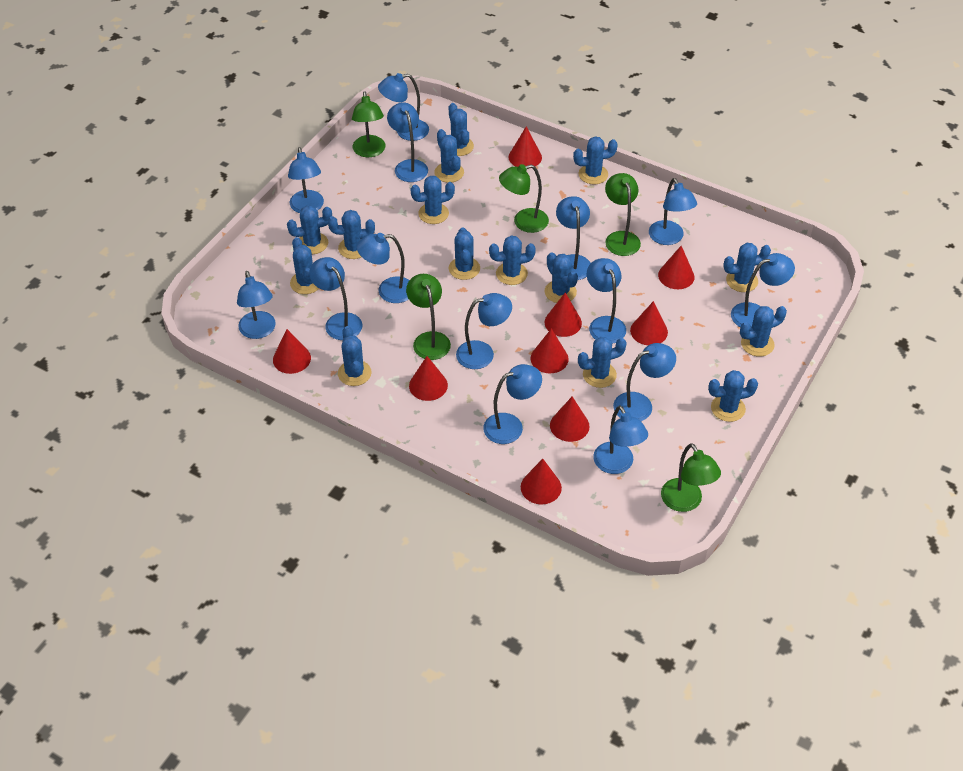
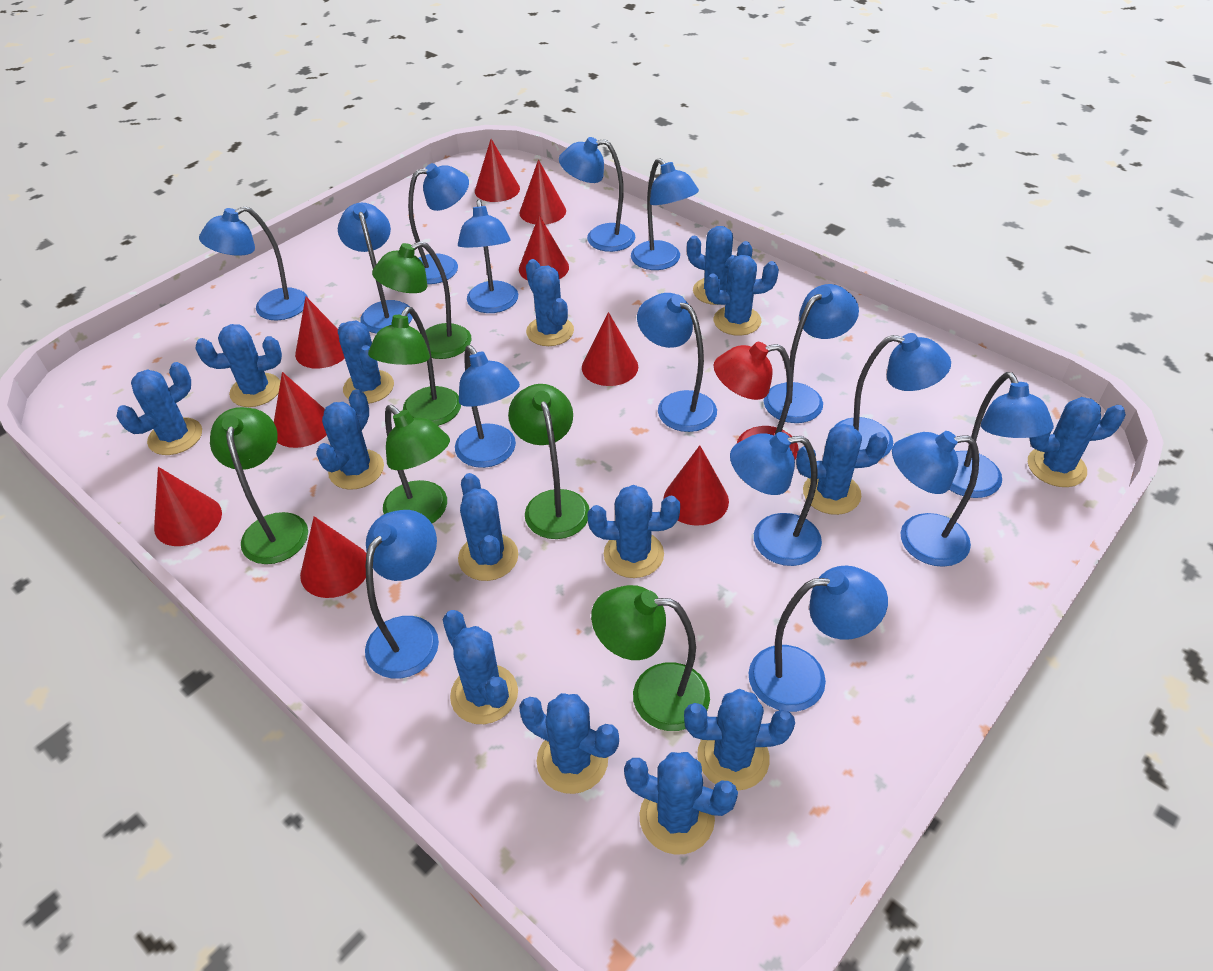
blue lamp: 14 -> 15
green lamp: 5 -> 6
red lamp: 0 -> 1

